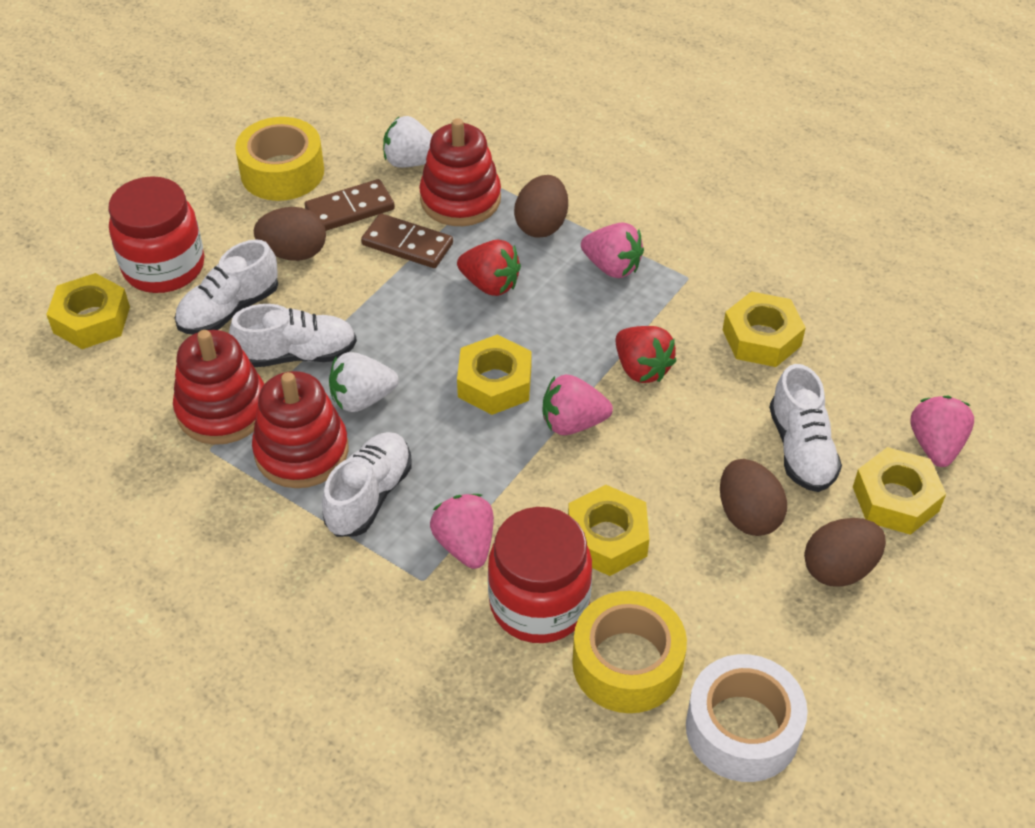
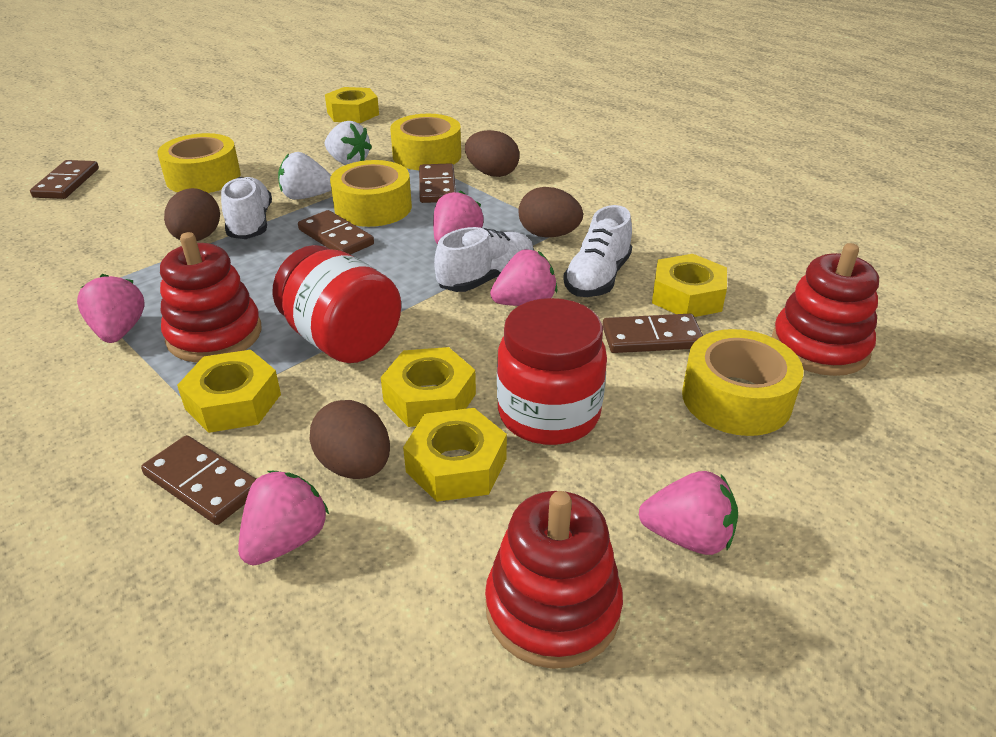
brown domino: 2 -> 5
pink strawberry: 4 -> 5
red strawberry: 2 -> 0
white shoe: 4 -> 3
white tape: 1 -> 0
yellow tape: 2 -> 4

